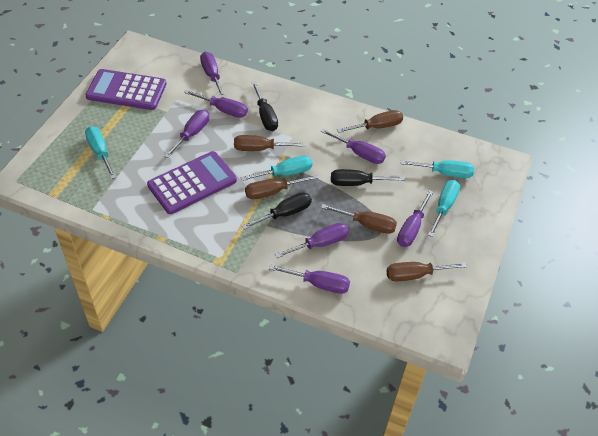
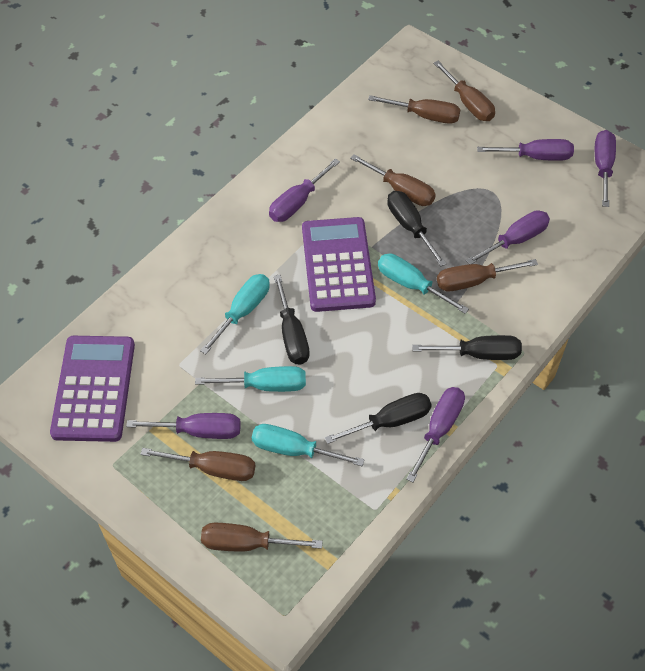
black screwdriver: 3 -> 4
brown screwdriver: 5 -> 6
purple screwdriver: 7 -> 6

